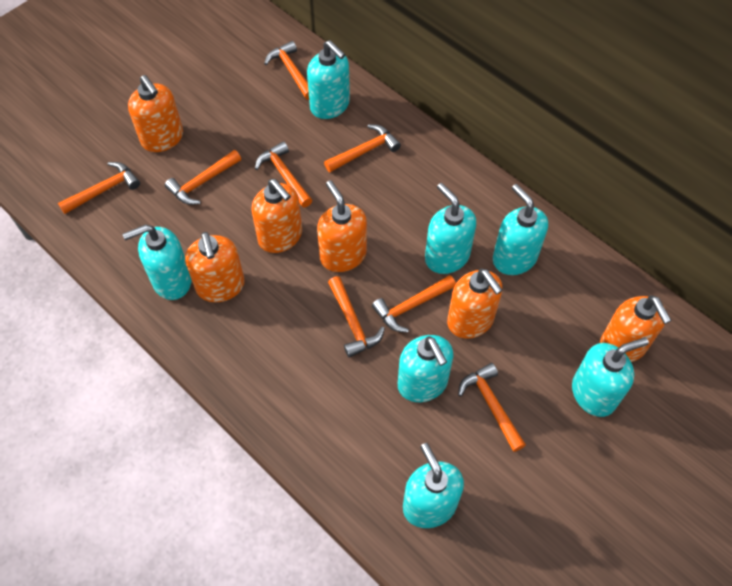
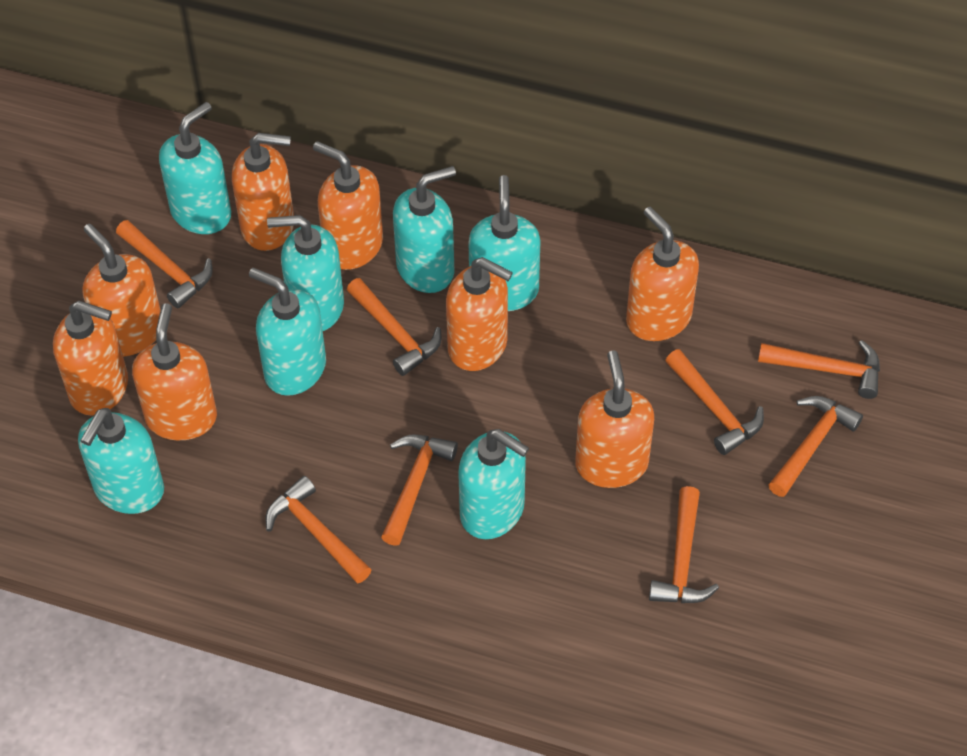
orange soap dispenser: 6 -> 8

